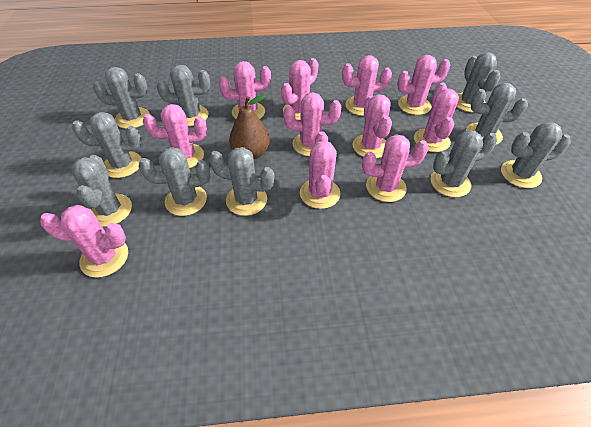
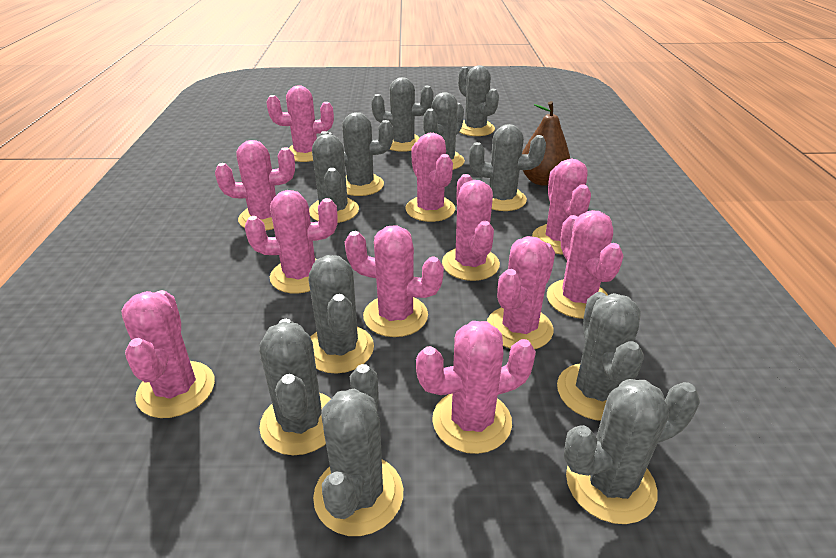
grey cactus: 10 -> 11

